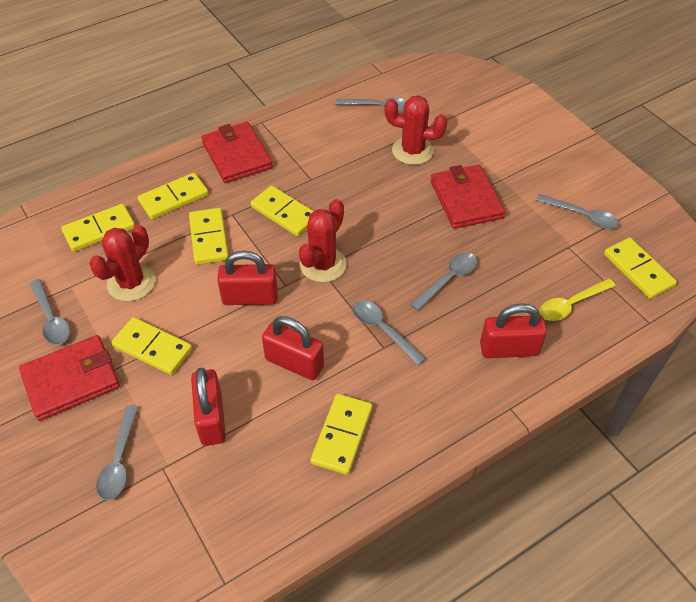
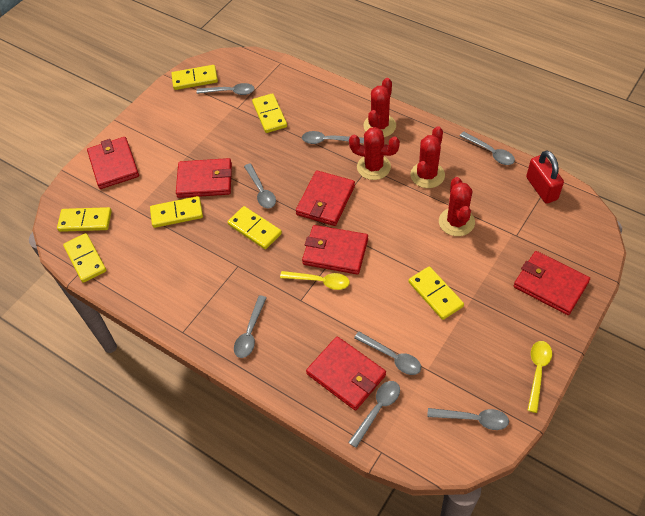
grey spoon: 6 -> 8
red cactus: 3 -> 4
red padlock: 4 -> 1
red wallet: 3 -> 6
yellow spoon: 1 -> 2

